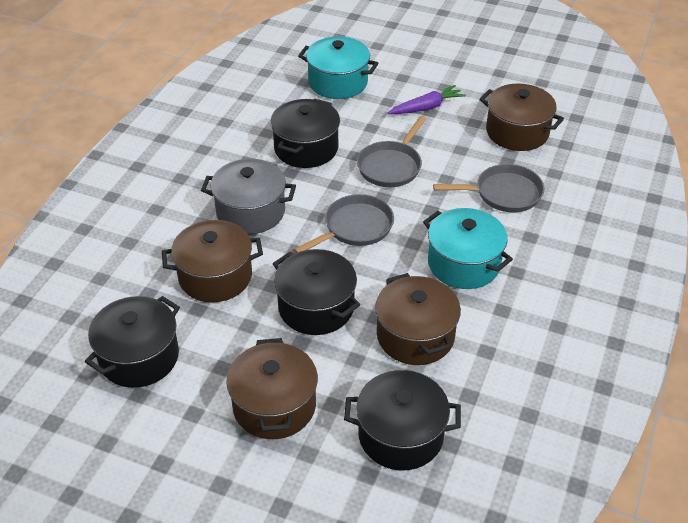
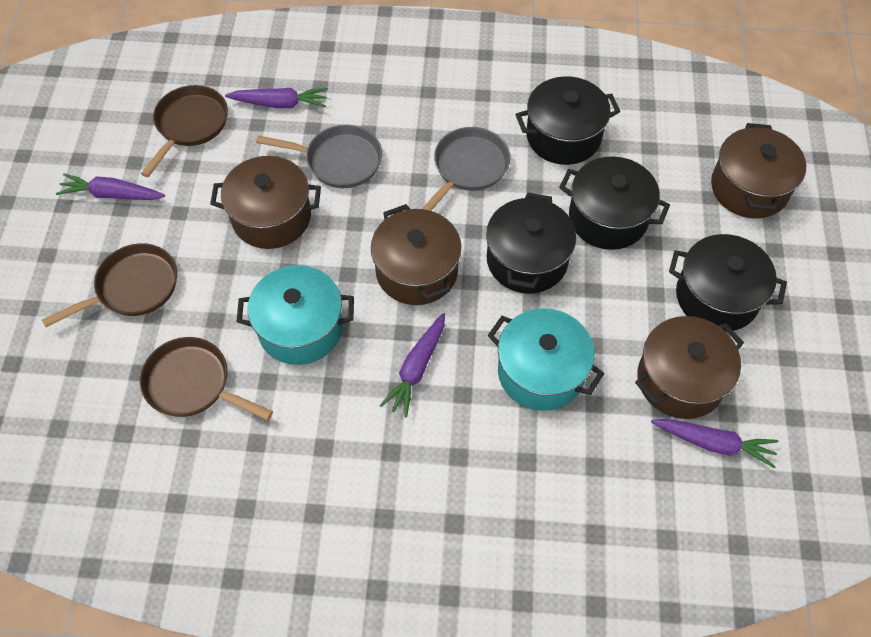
brown pan: 0 -> 3
grey pan: 3 -> 2
grey pot: 1 -> 0
purple carrot: 1 -> 4

